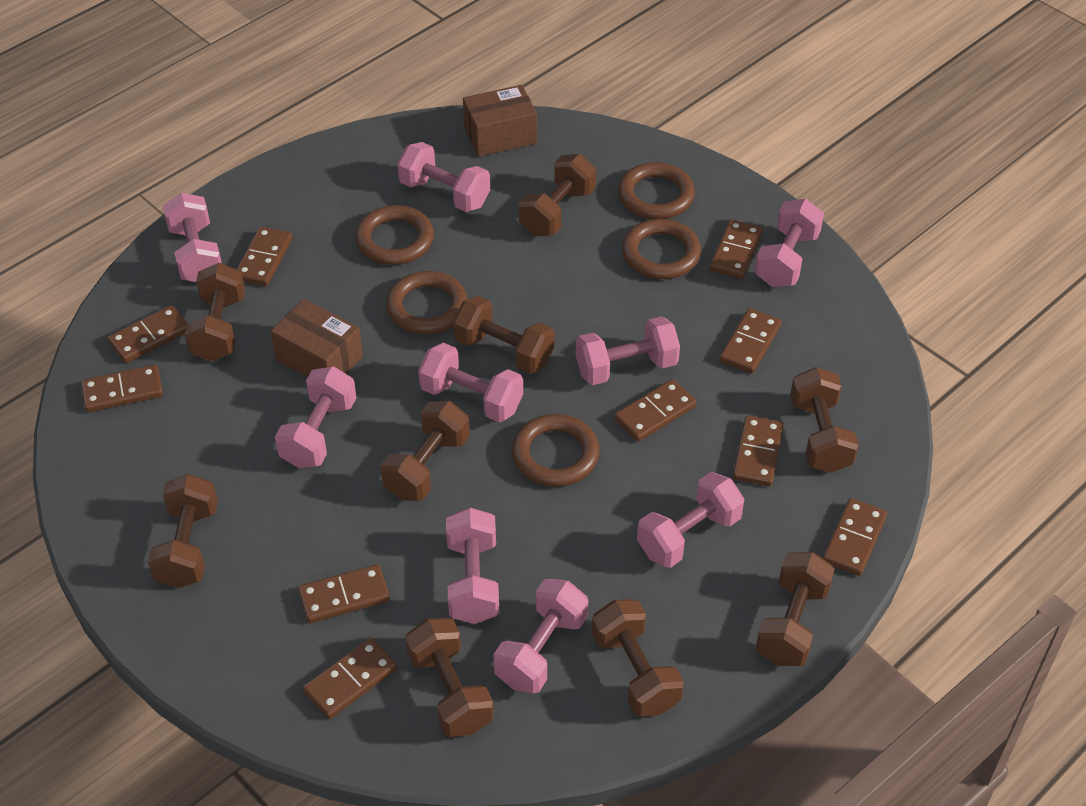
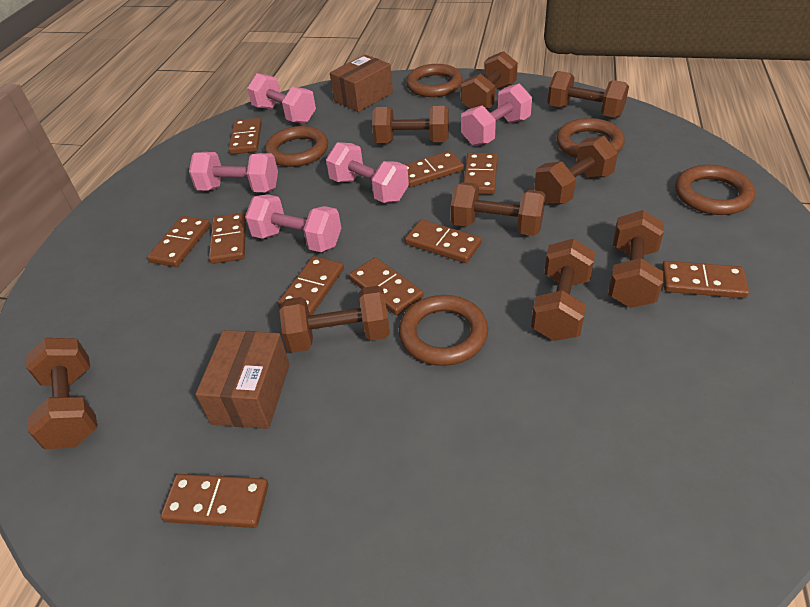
pink dumbbell: 9 -> 5

